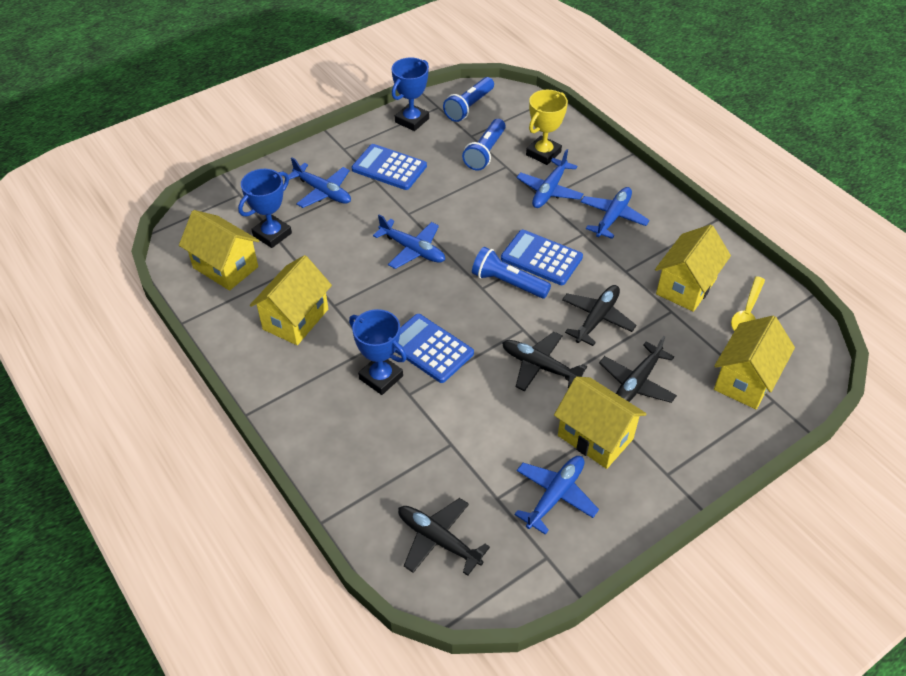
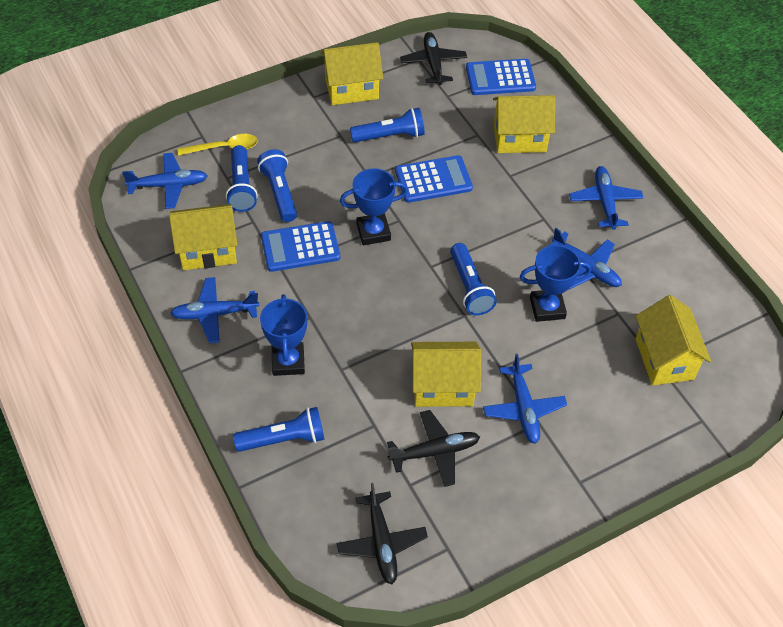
black plane: 4 -> 3
blue flashlight: 3 -> 5
yellow trophy: 1 -> 0

